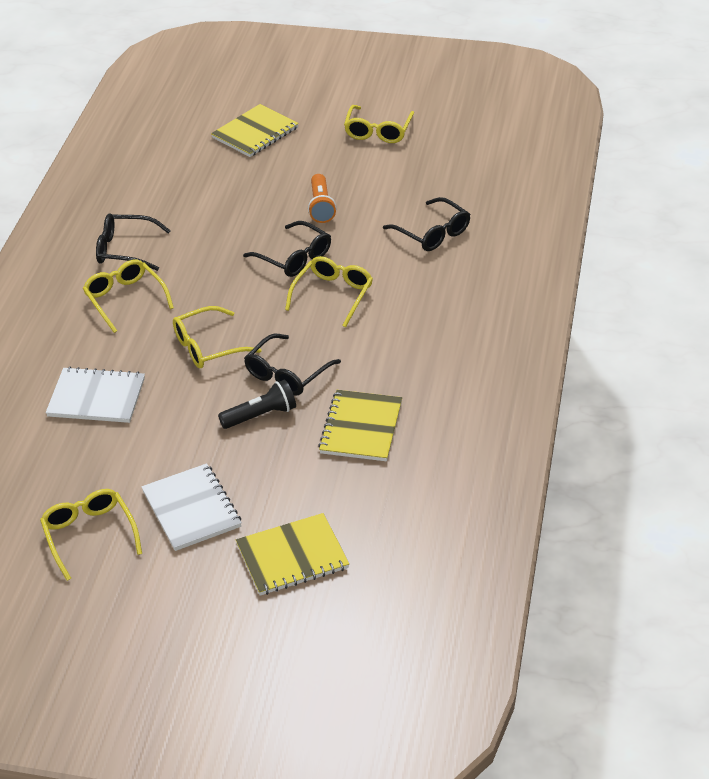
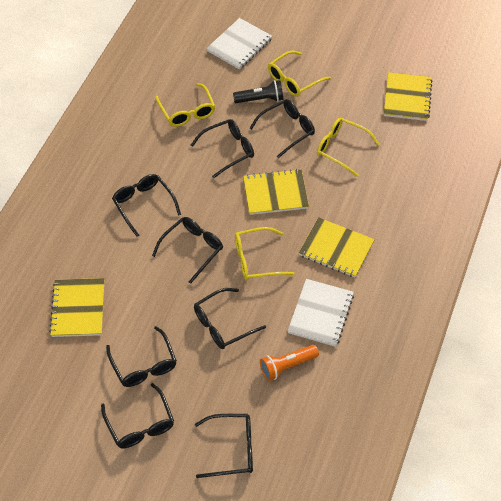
black glasses: 4 -> 8
yellow glasses: 5 -> 4
yellow notebook: 3 -> 4

